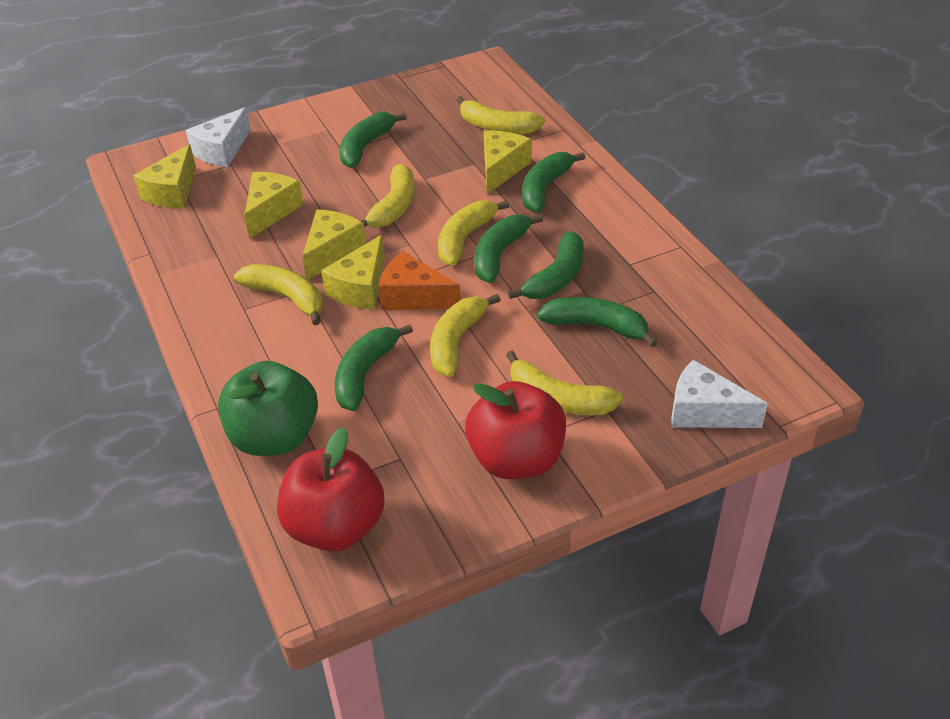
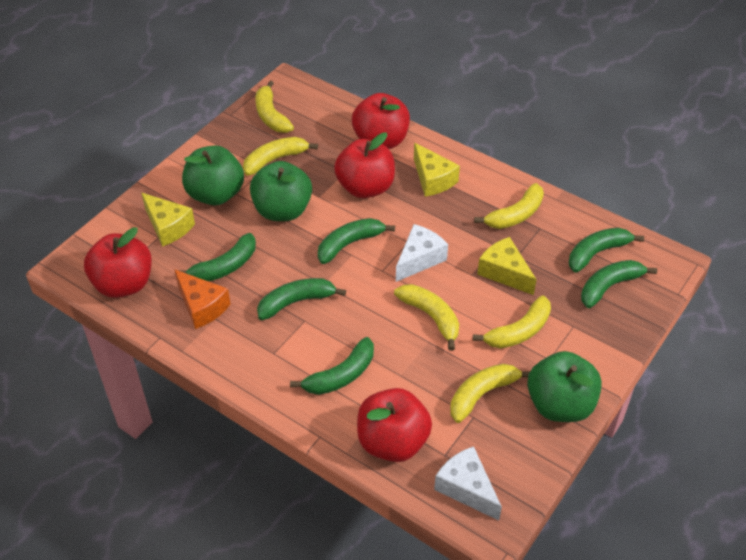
green apple: 1 -> 3
red apple: 2 -> 4
yellow cheese: 5 -> 3

